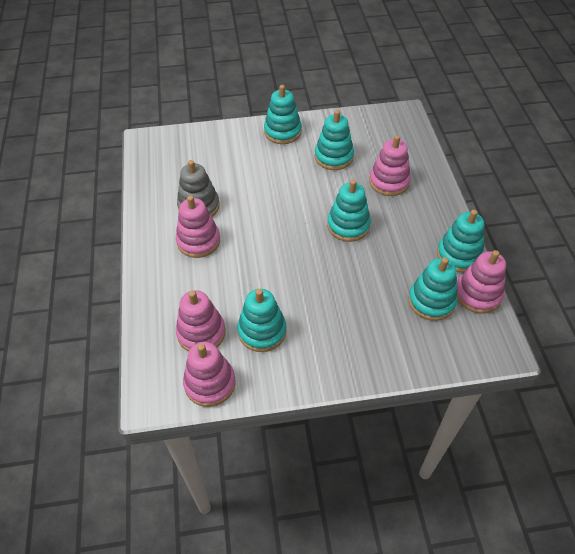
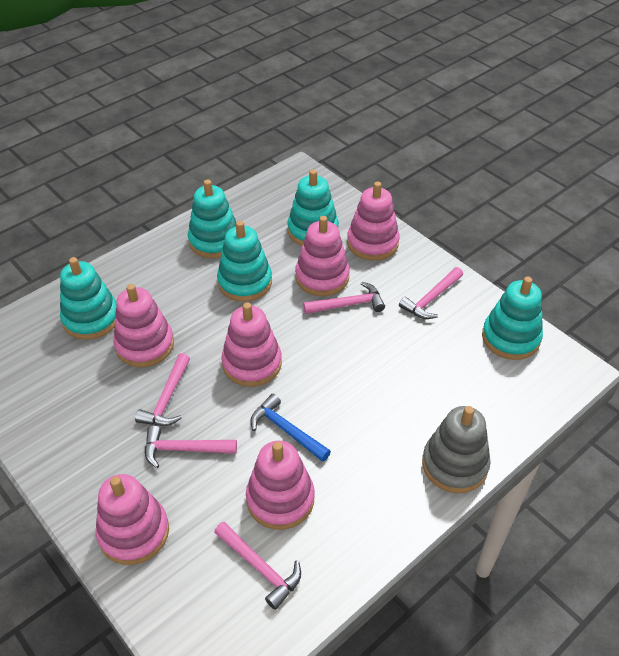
blue hammer: 0 -> 1
pink hammer: 0 -> 5
pink stacking toy: 5 -> 6
turquoise stacking toy: 6 -> 5

